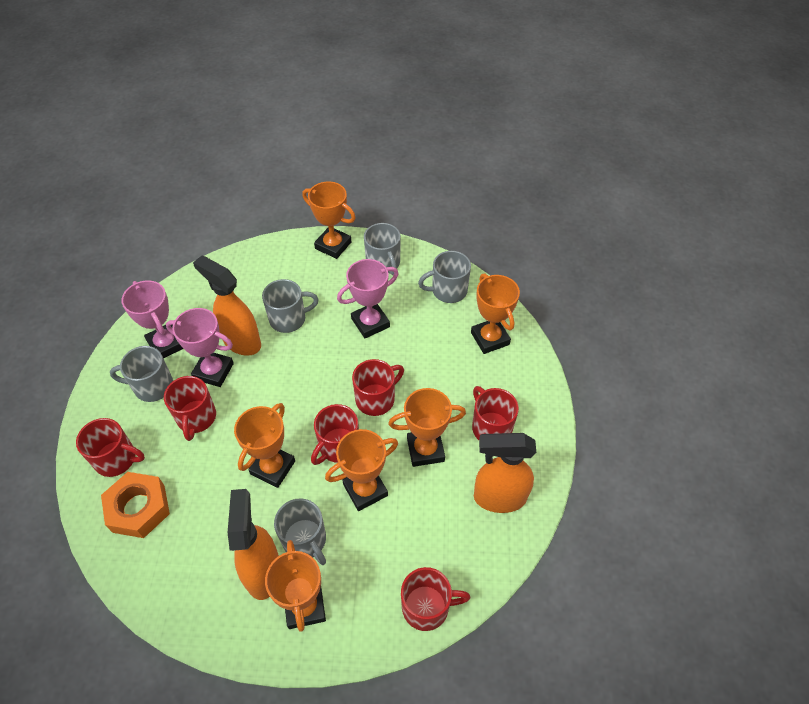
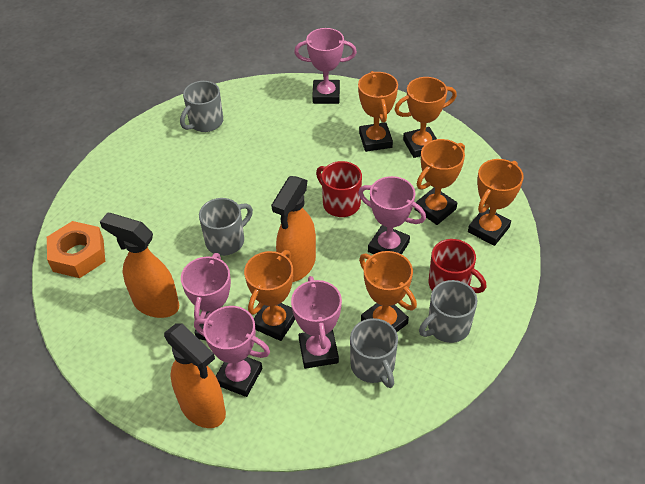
grey mug: 5 -> 4
pink trophy: 3 -> 5
red mug: 6 -> 2

